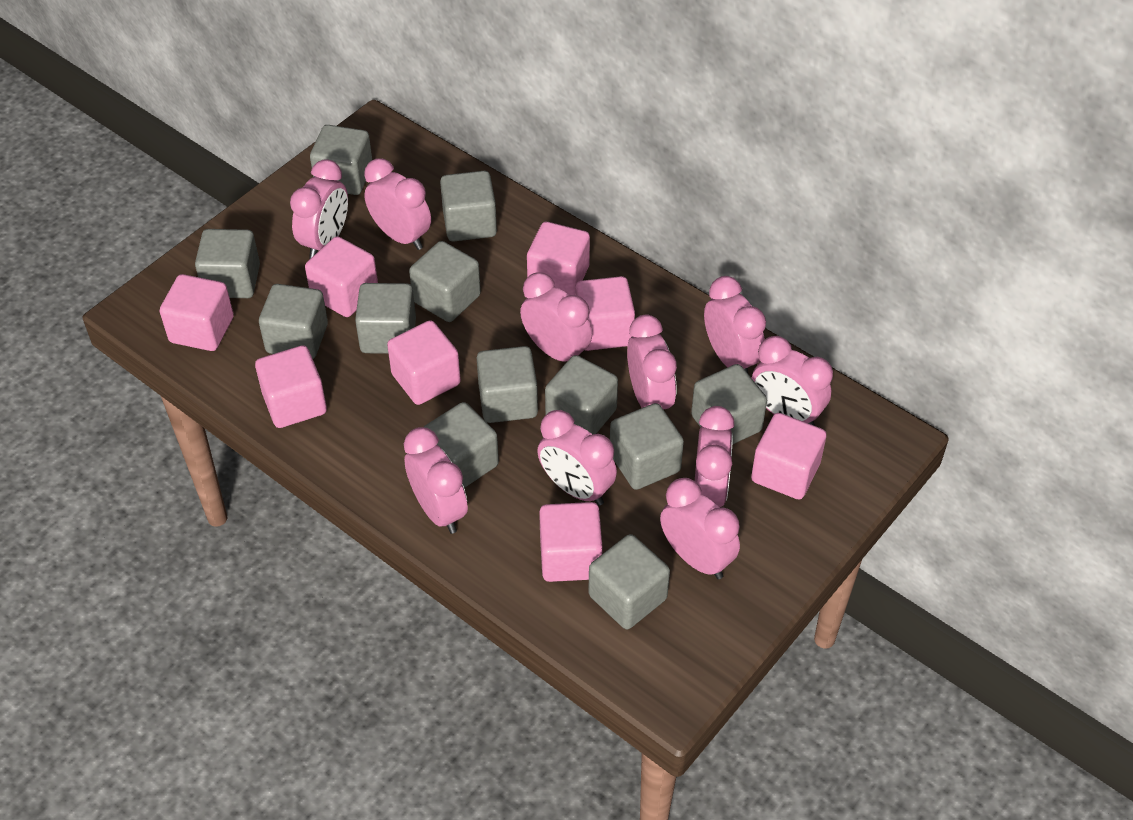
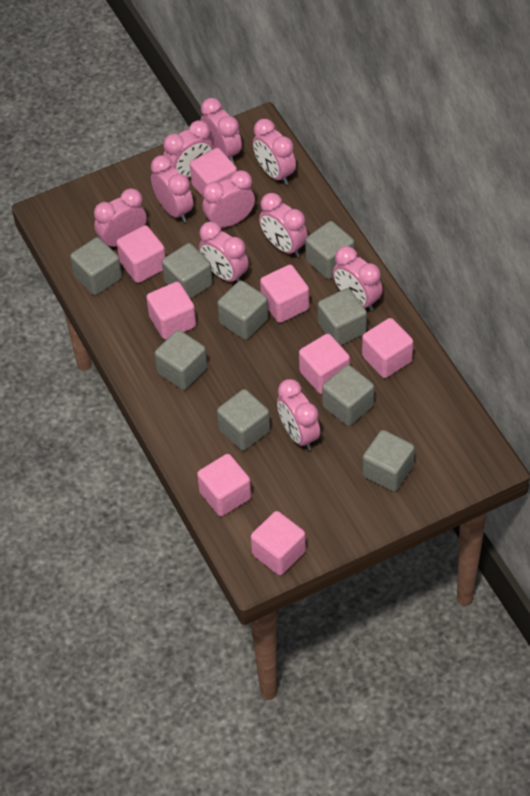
grey cube: 12 -> 9

